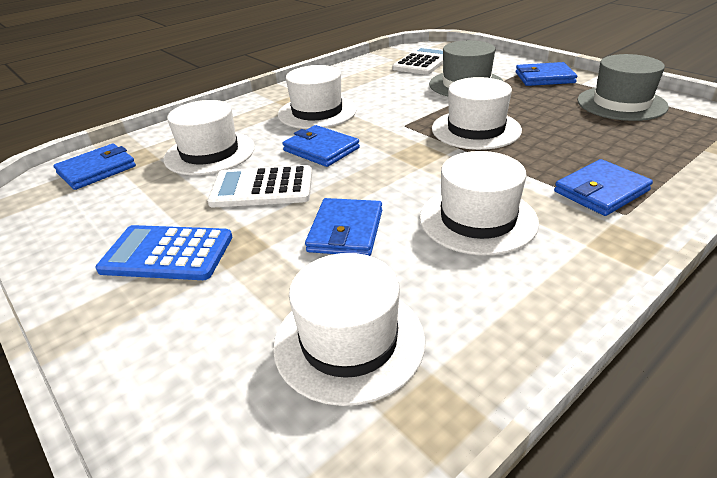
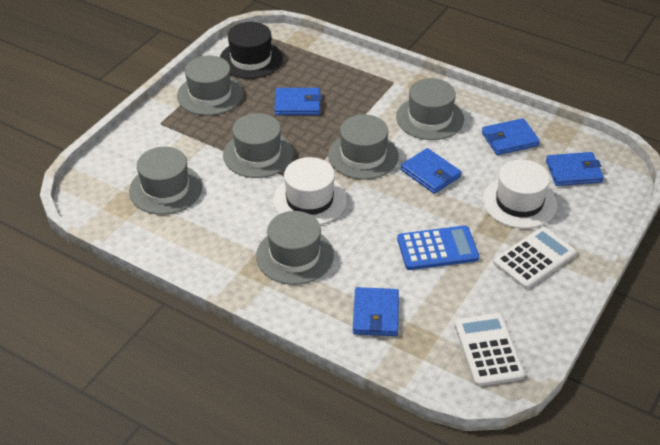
black hat: 0 -> 1
grey hat: 2 -> 6
white hat: 5 -> 2

